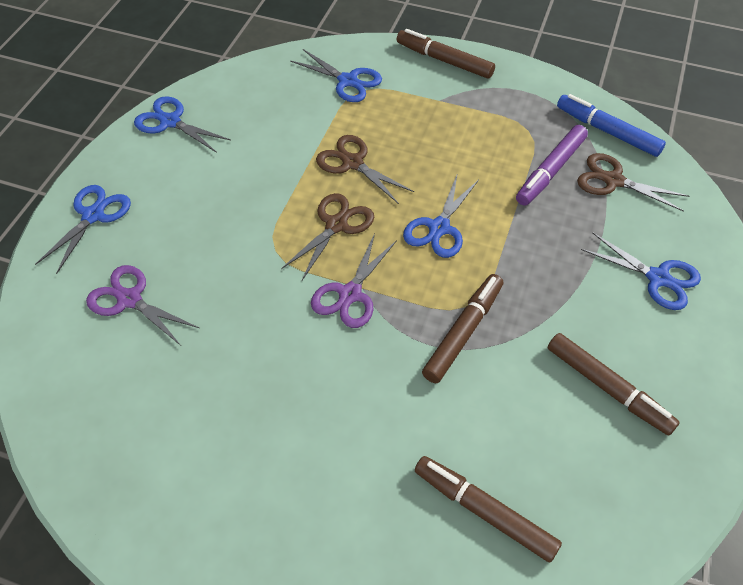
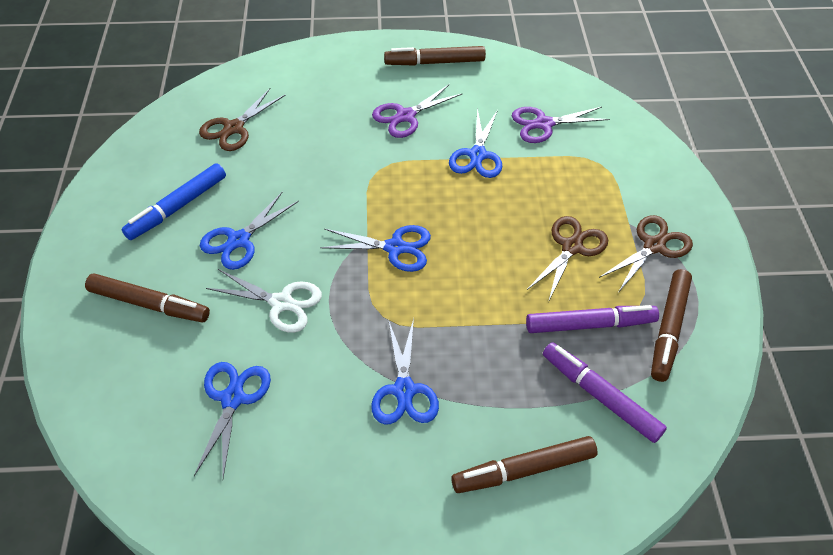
purple marker: 1 -> 2
white scissors: 0 -> 1

